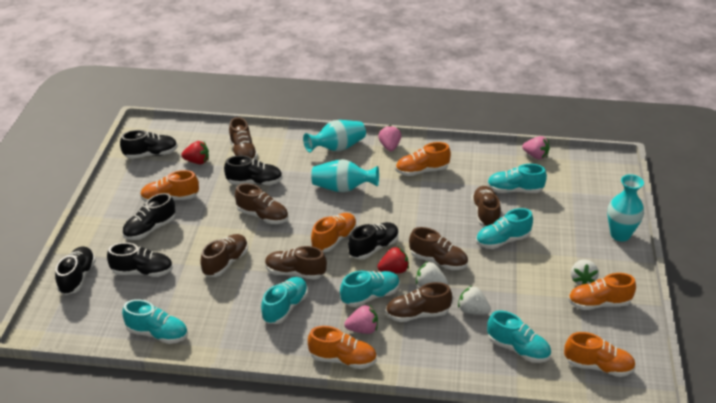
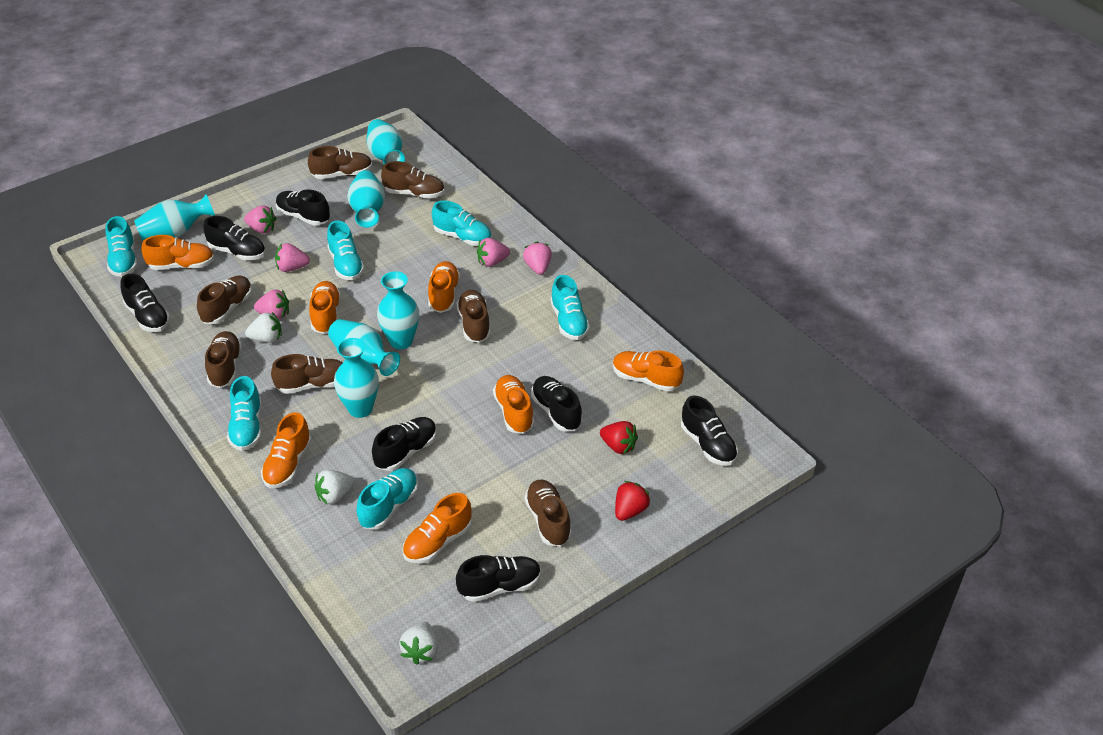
black shoe: 6 -> 7
orange shoe: 6 -> 7
pink strawberry: 3 -> 5
turquoise vase: 3 -> 6

